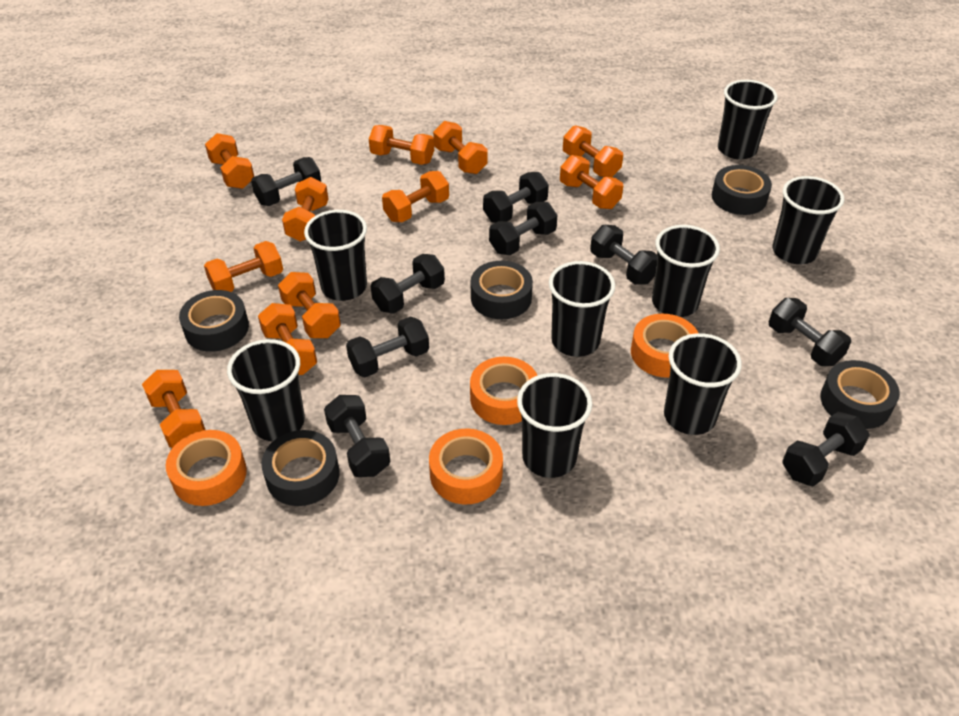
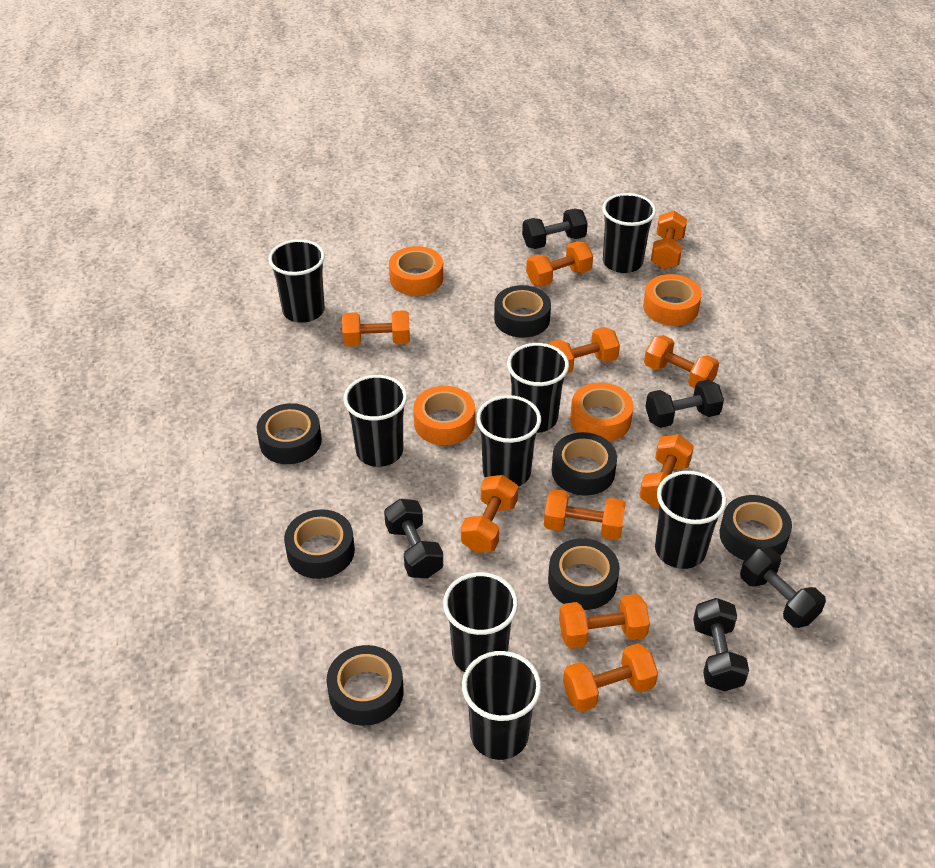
black dumbbell: 9 -> 5
black tape: 5 -> 7
orange dumbbell: 11 -> 10

